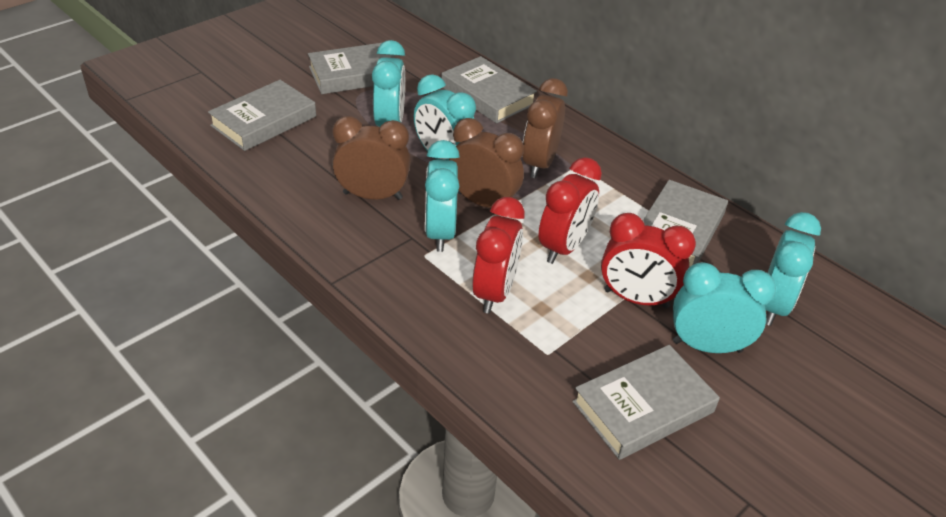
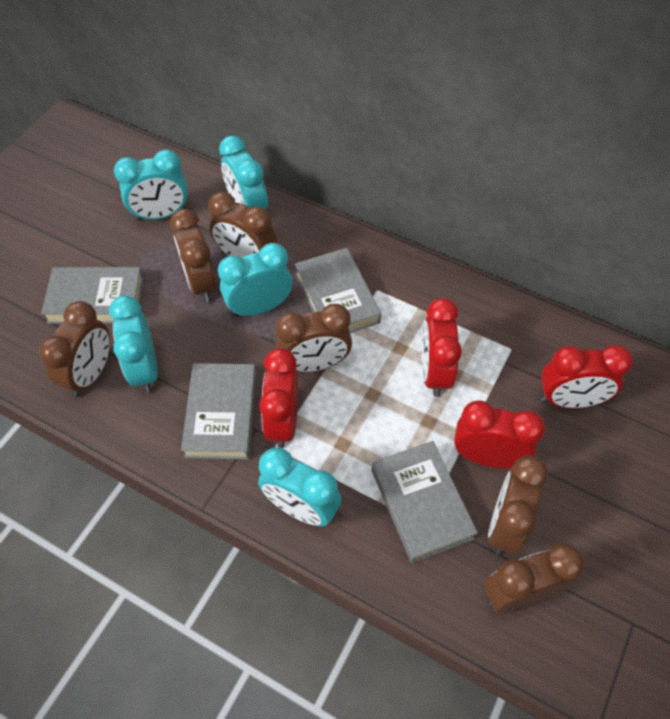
brown clock: 3 -> 6
grey book: 5 -> 4
red clock: 3 -> 4

